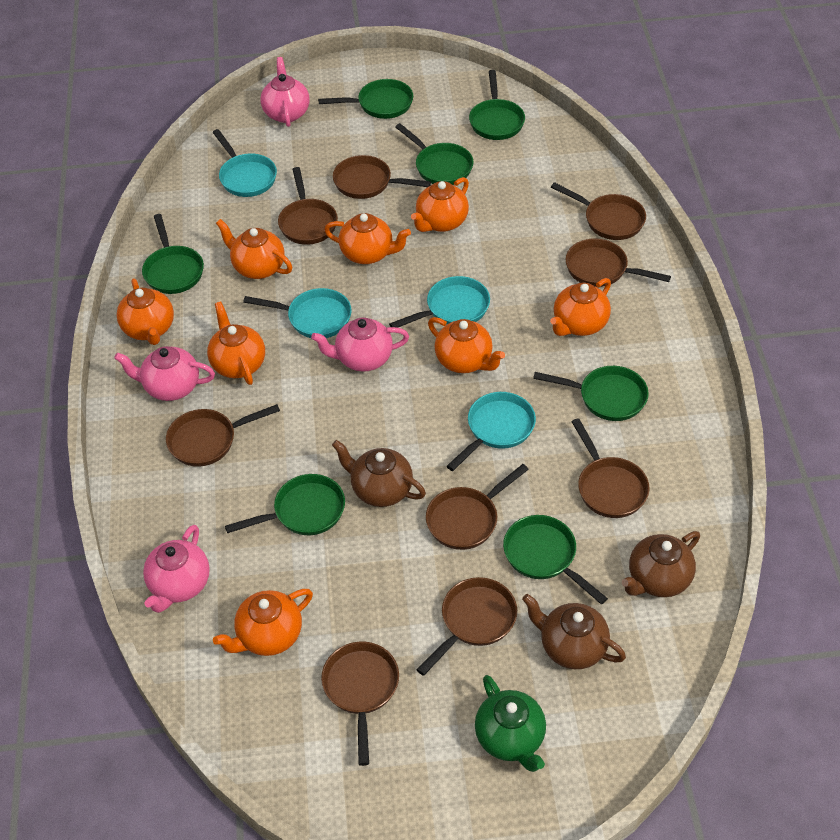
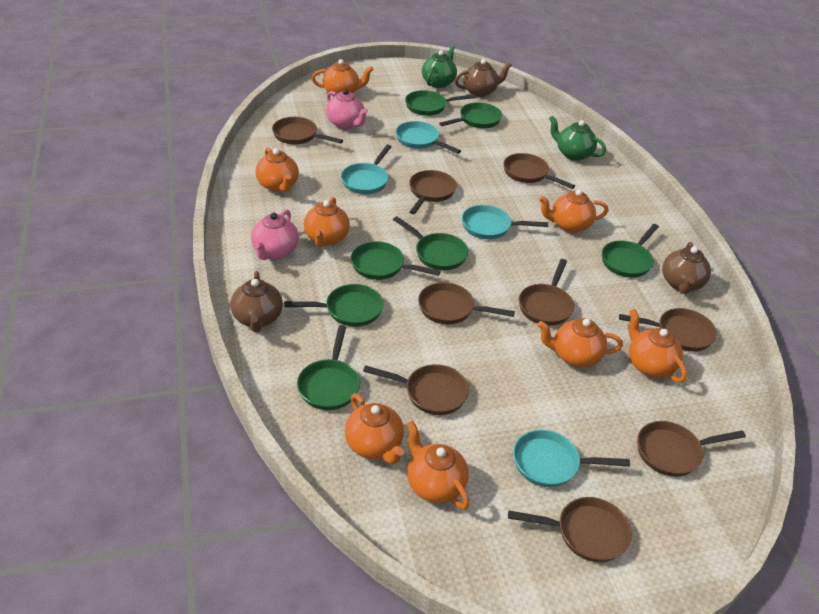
green teapot: 1 -> 2
pink teapot: 4 -> 2

